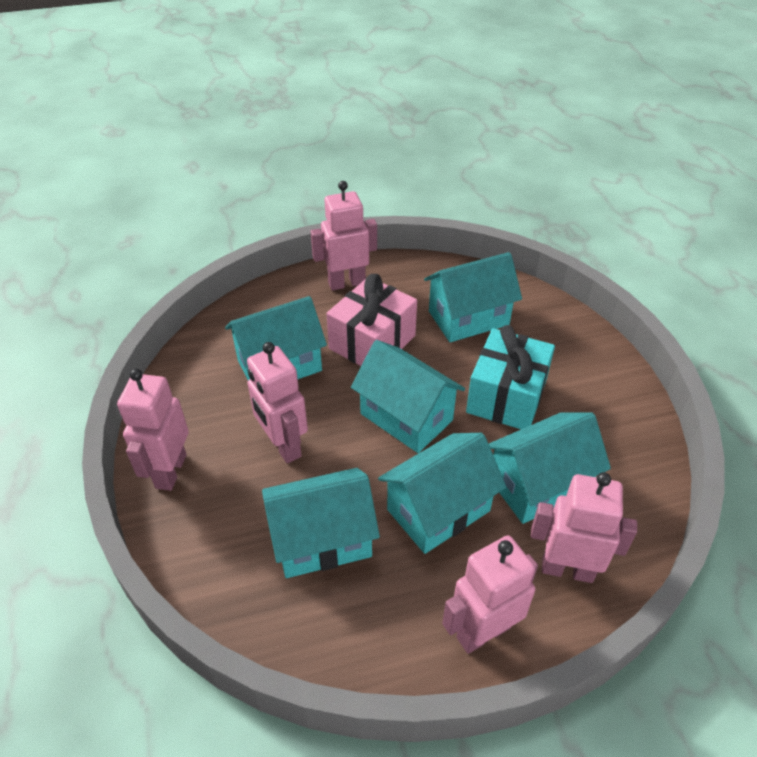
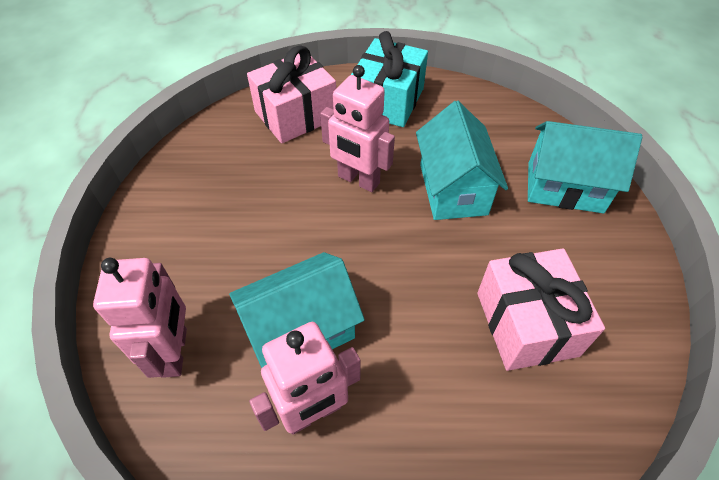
pink gift: 1 -> 2
pink robot: 5 -> 3
turquoise house: 6 -> 3

